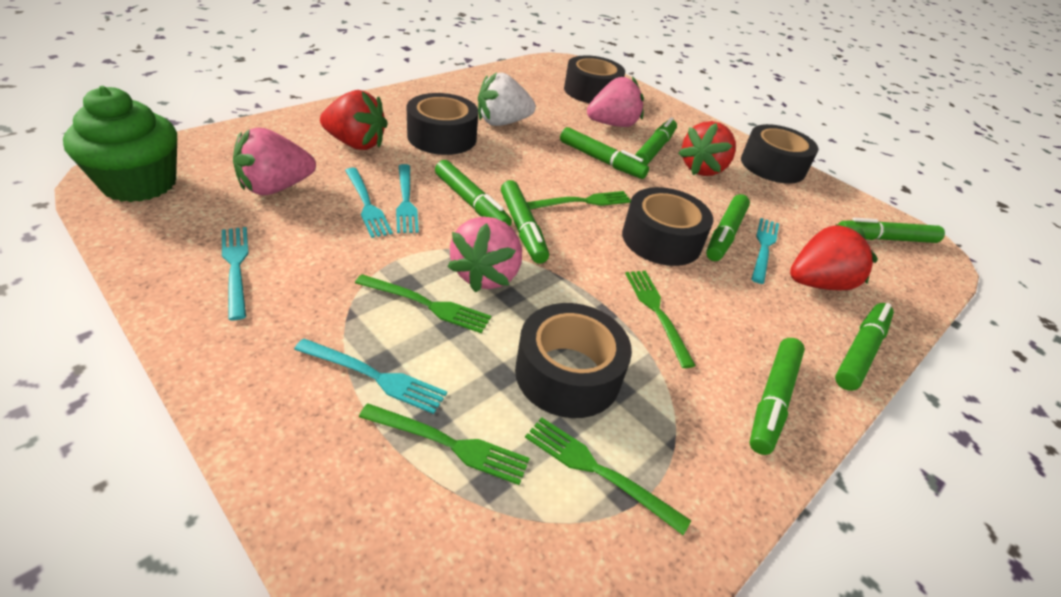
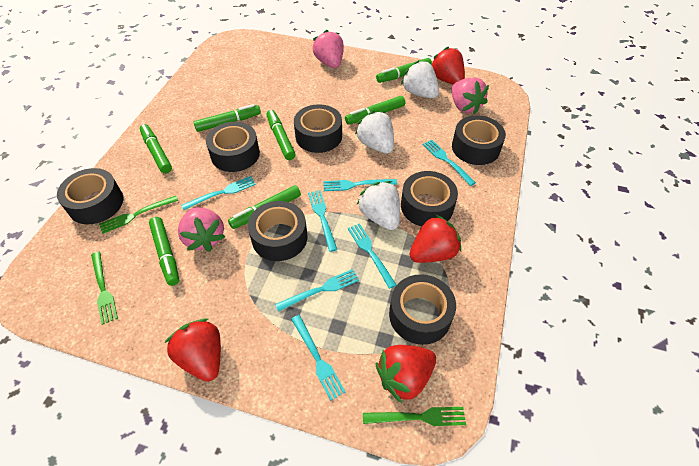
black tape: 5 -> 7
green cupcake: 1 -> 0
green fork: 5 -> 3
green marker: 8 -> 7
red strawberry: 3 -> 4
turquoise fork: 5 -> 7
white strawberry: 1 -> 3

